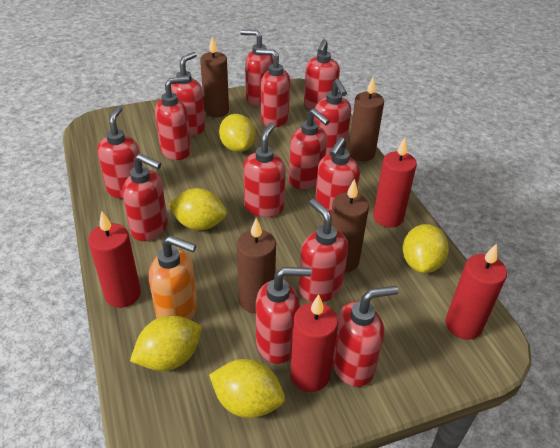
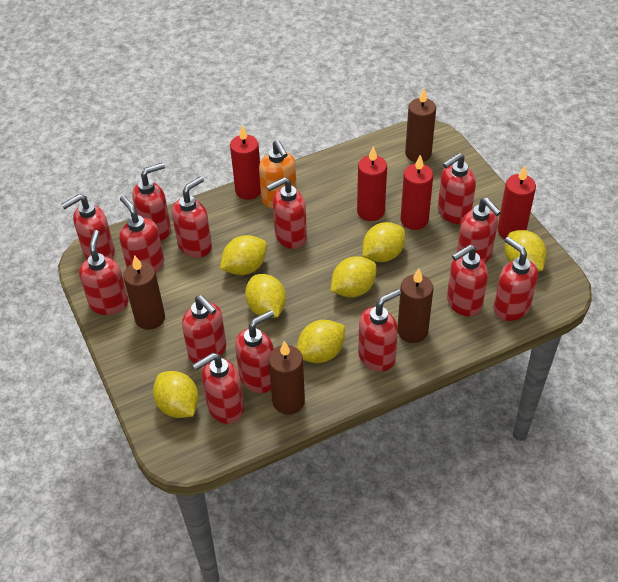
yellow lemon: 5 -> 7

